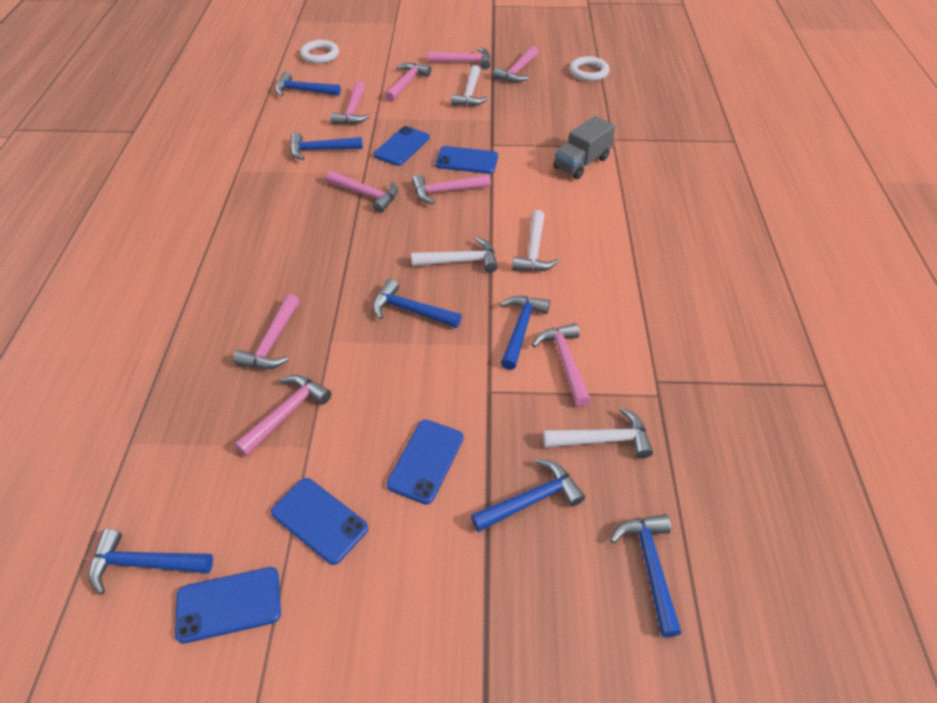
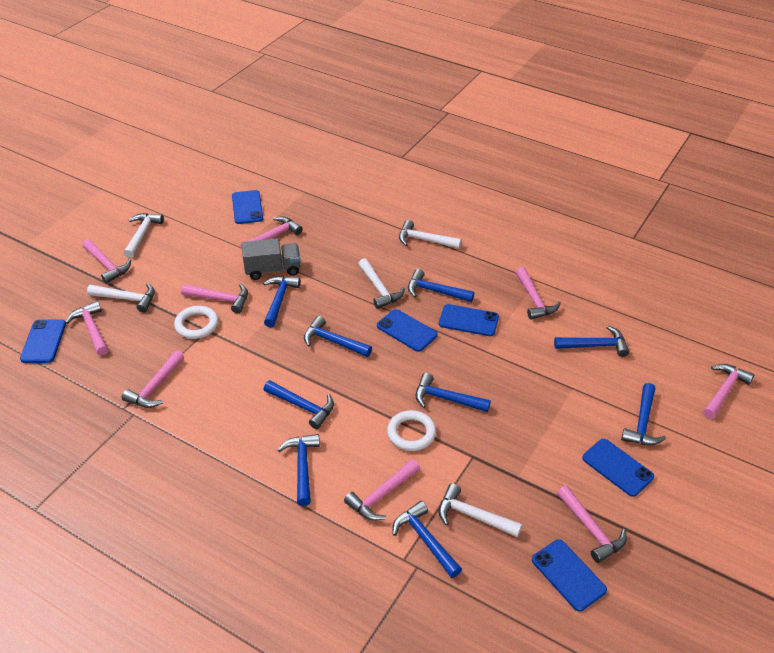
blue hammer: 7 -> 9
blue phone: 5 -> 6
white hammer: 4 -> 5

